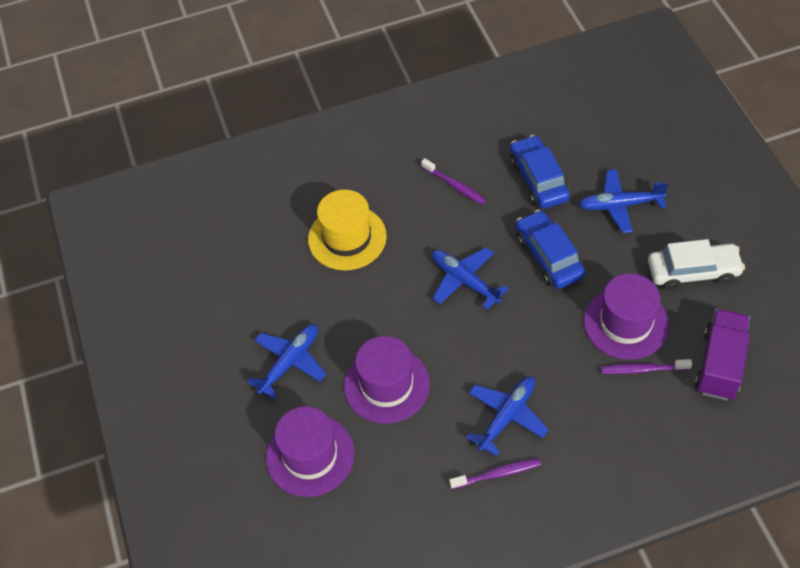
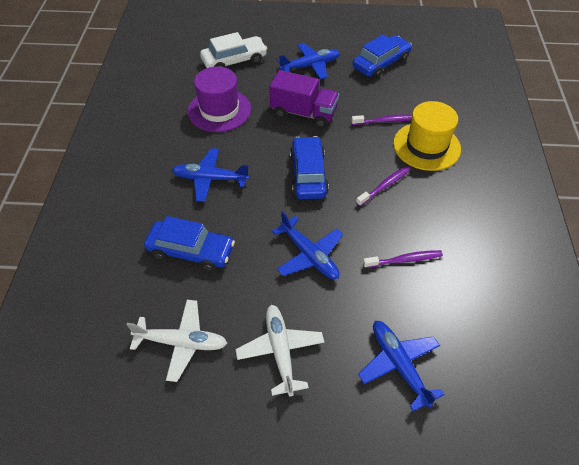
blue car: 2 -> 3
purple hat: 3 -> 1
white plane: 0 -> 2

